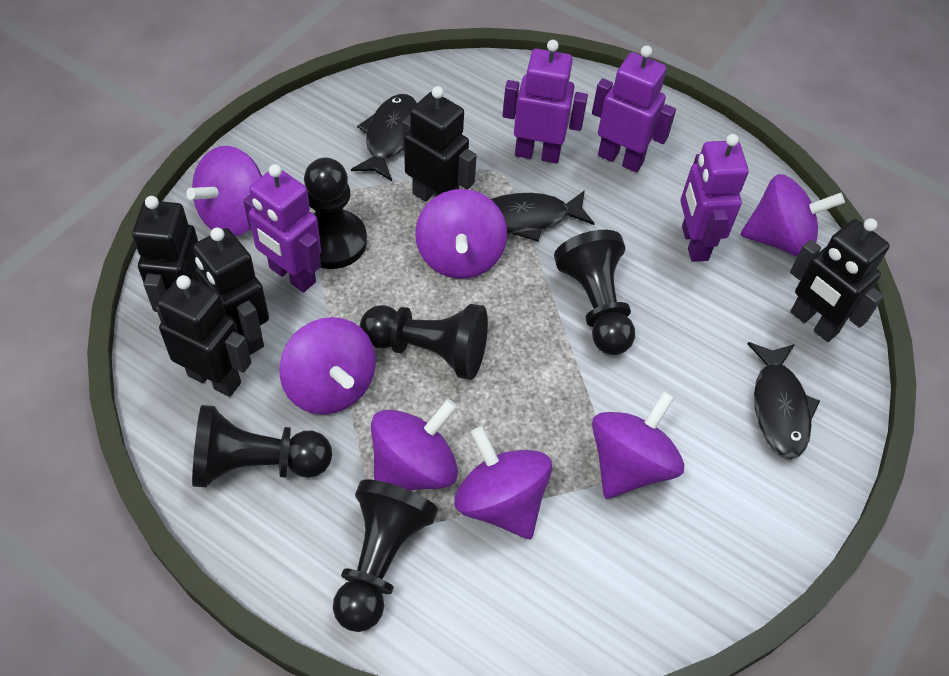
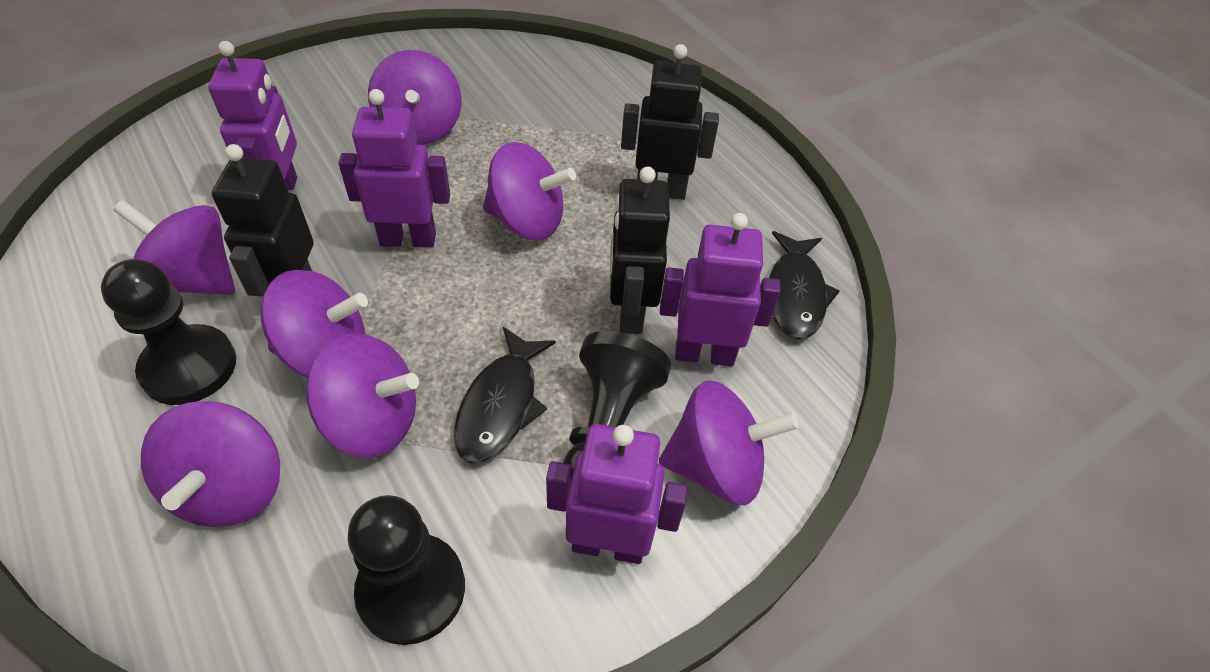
black fish: 3 -> 2
black pawn: 5 -> 3
black robot: 5 -> 3

